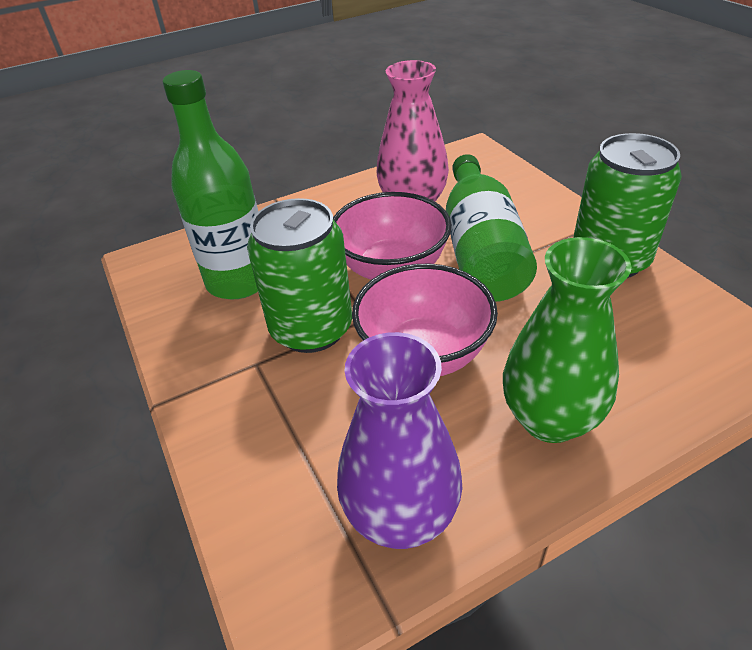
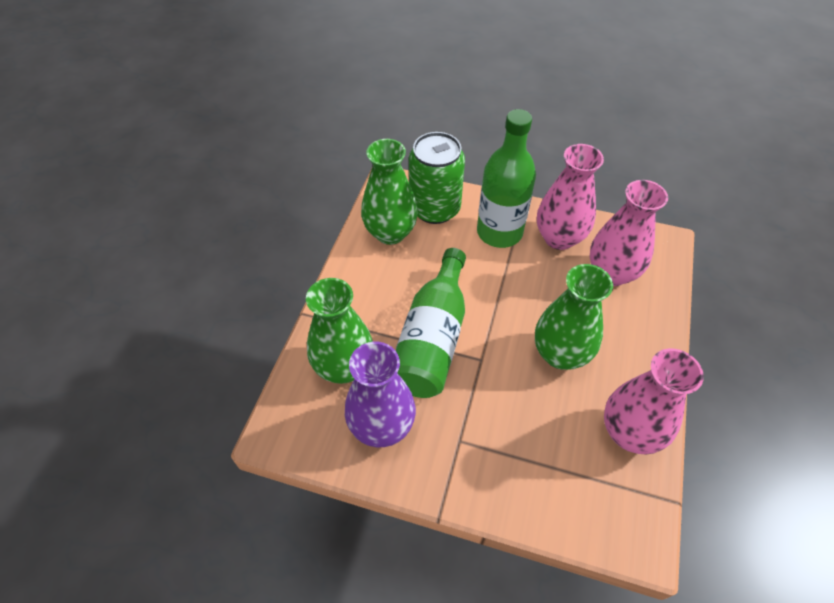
green can: 2 -> 1
green vase: 1 -> 3
pink bowl: 2 -> 0
pink vase: 1 -> 3

